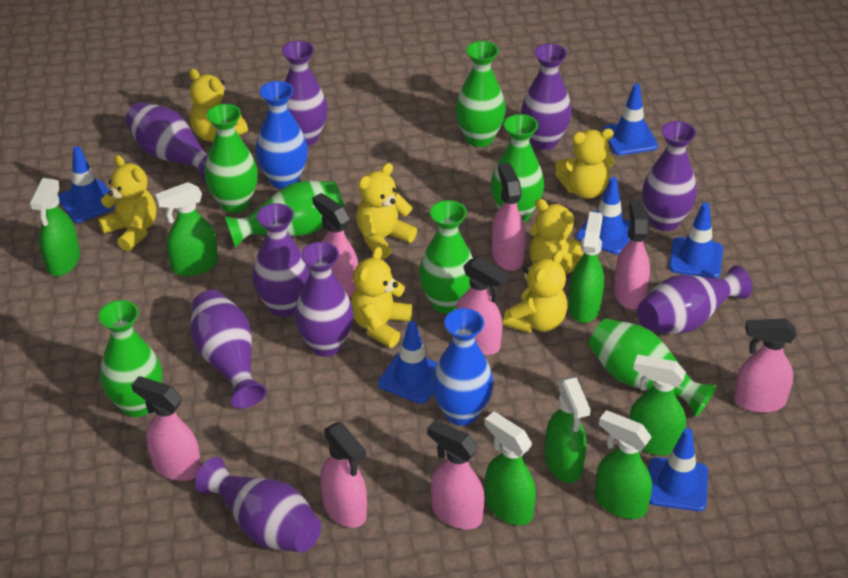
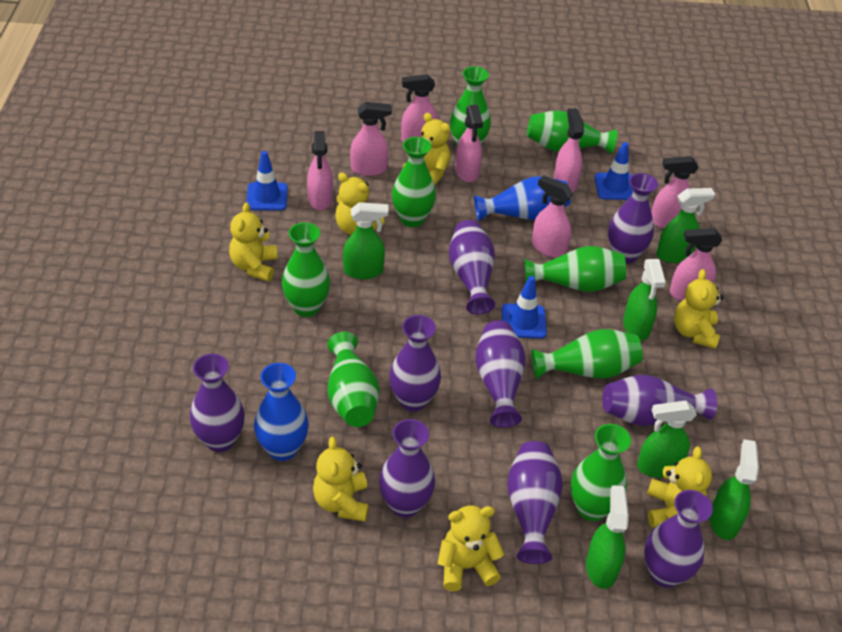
blue traffic cone: 6 -> 3
green spray bottle: 7 -> 6
green vase: 7 -> 8

